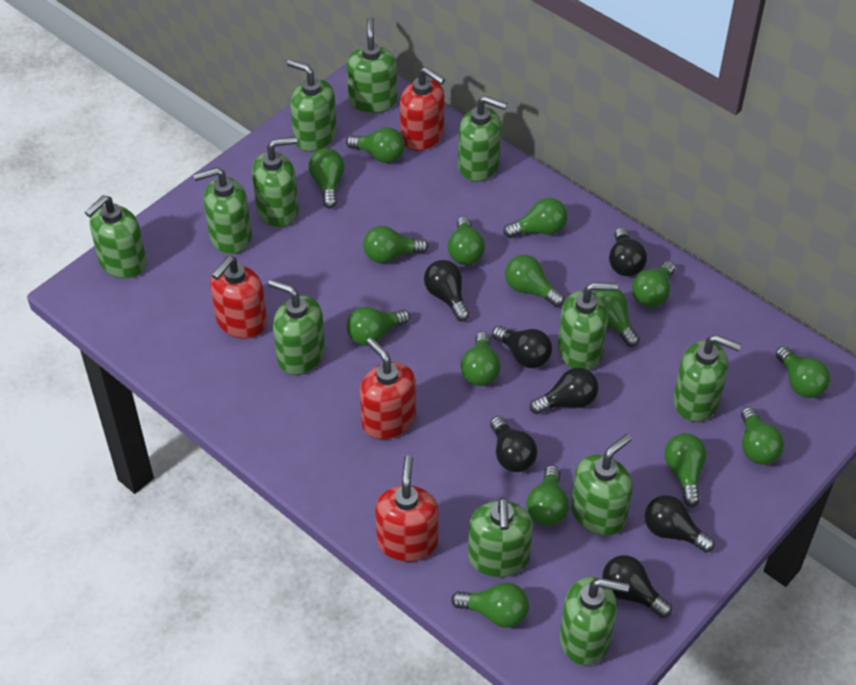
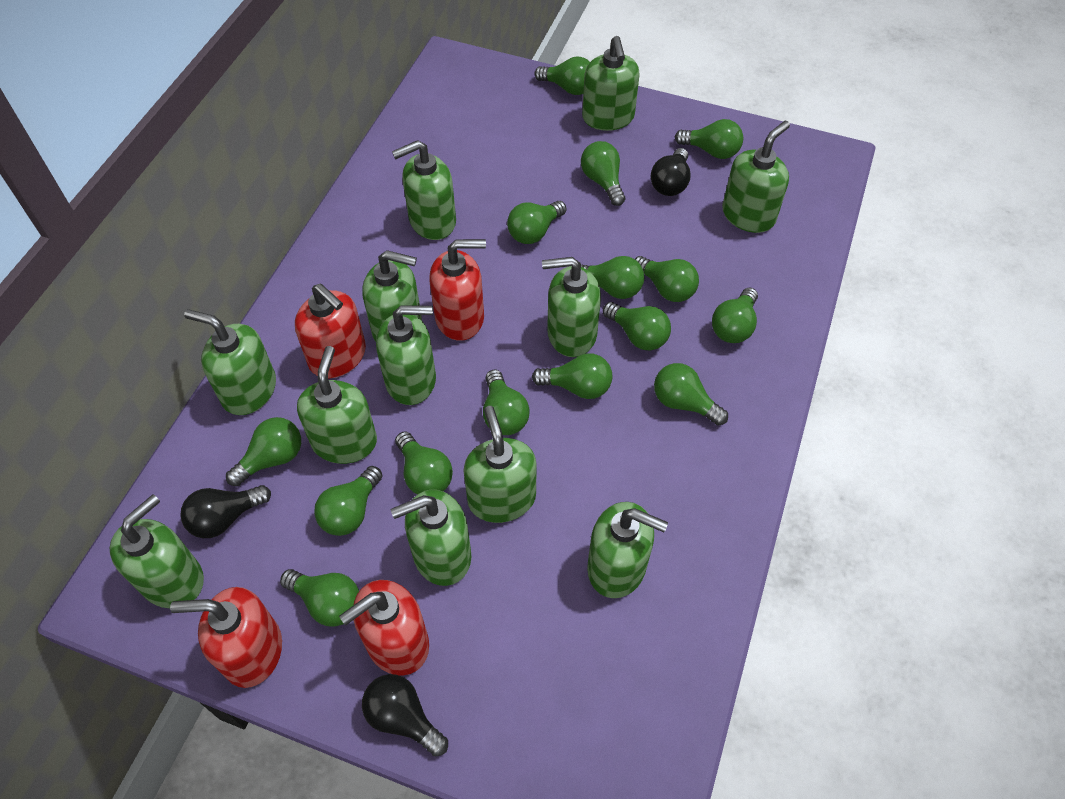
black light bulb: 7 -> 3

